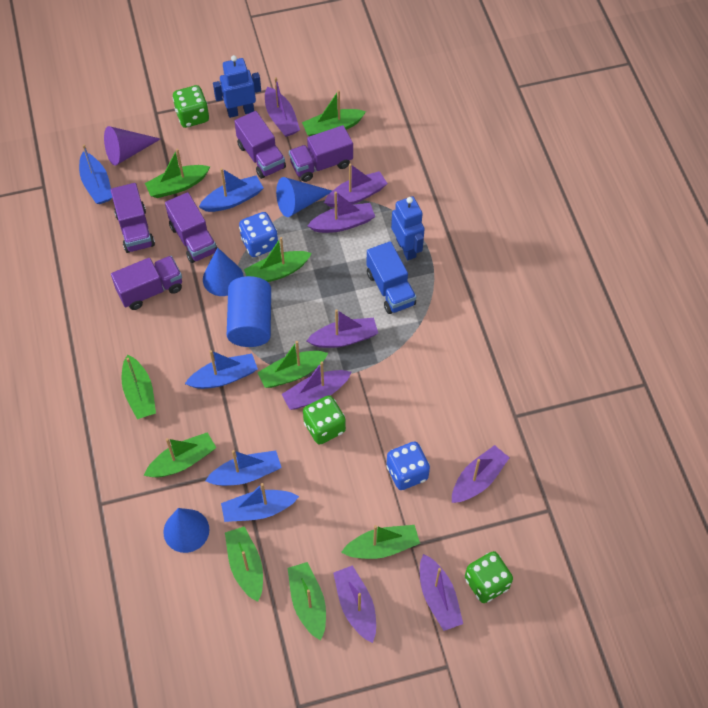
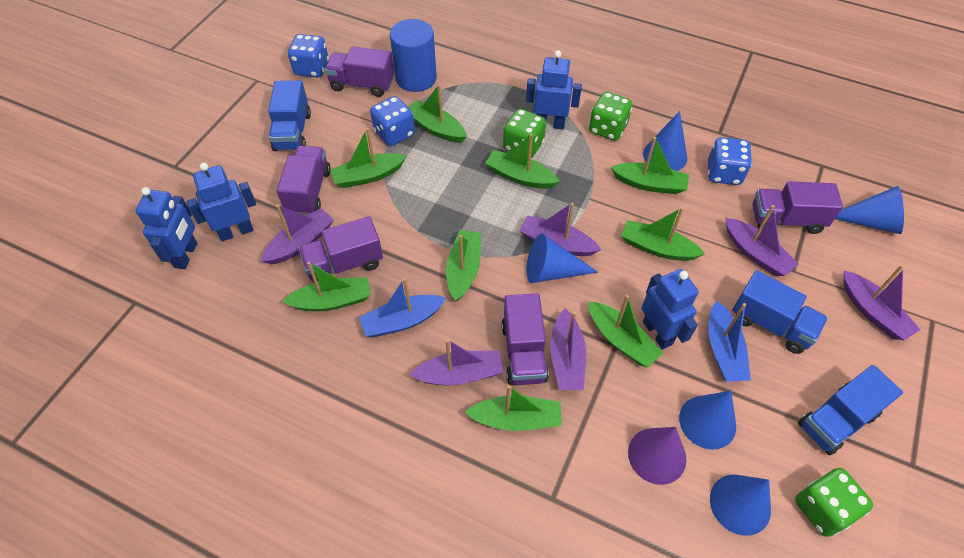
blue boat: 5 -> 2
blue cone: 3 -> 5
blue dice: 2 -> 3
blue robot: 2 -> 4
blue truck: 1 -> 3
purple boat: 8 -> 6

